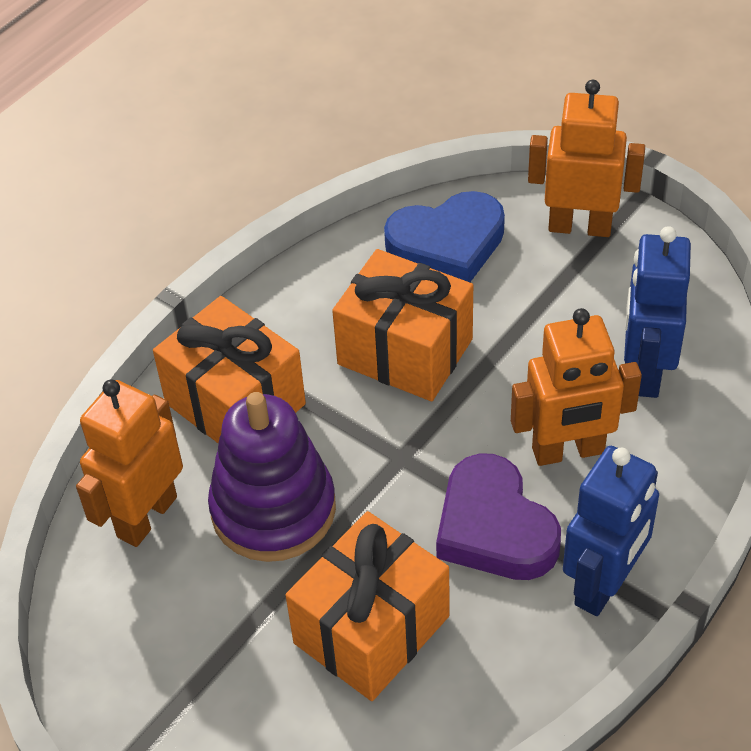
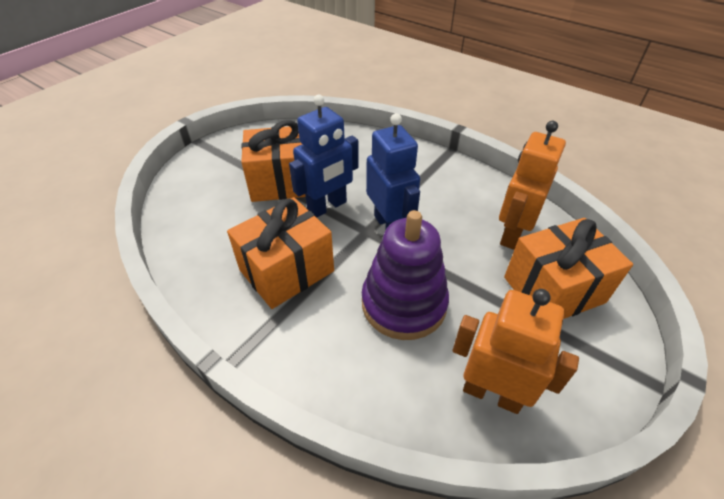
blue heart: 1 -> 0
orange robot: 3 -> 2
purple heart: 1 -> 0

